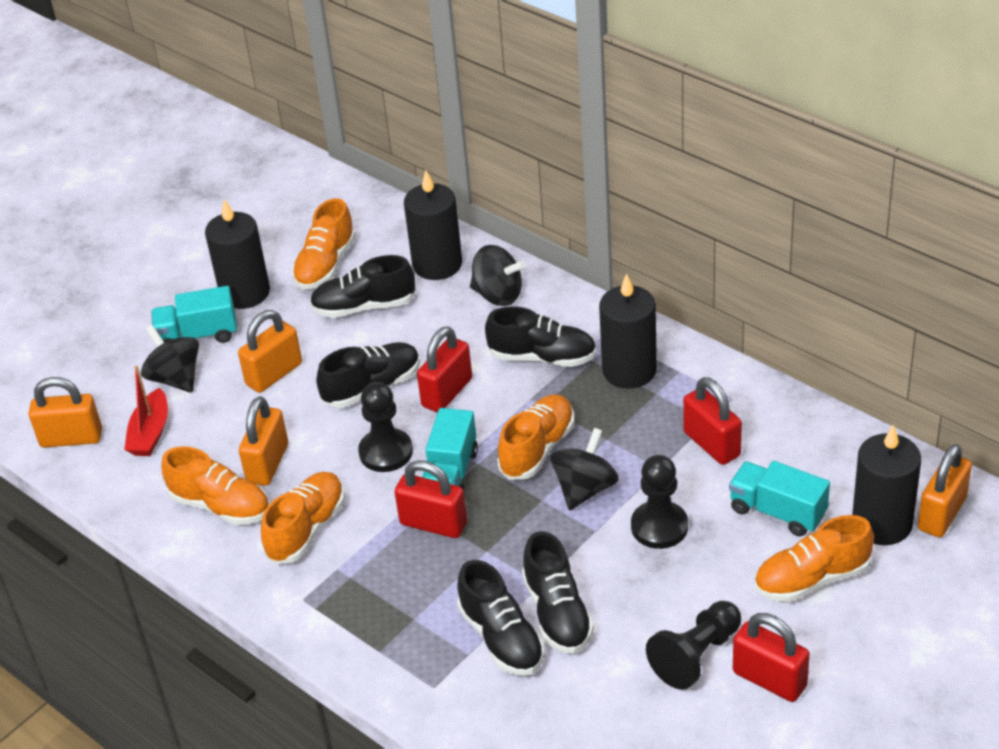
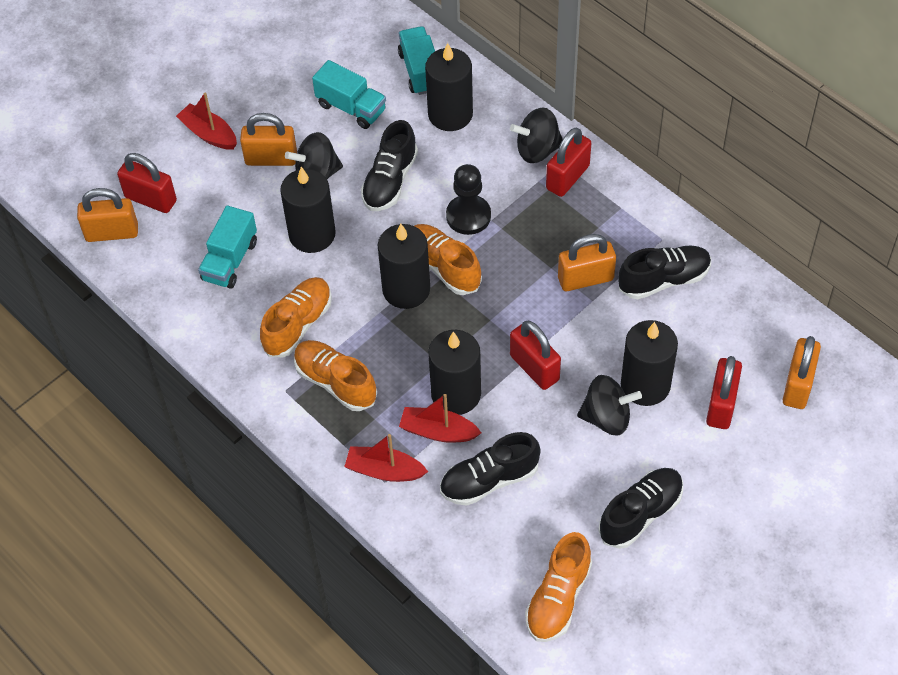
black candle: 4 -> 5
black pawn: 3 -> 1
black shoe: 5 -> 4
orange shoe: 5 -> 4
red boat: 1 -> 3

